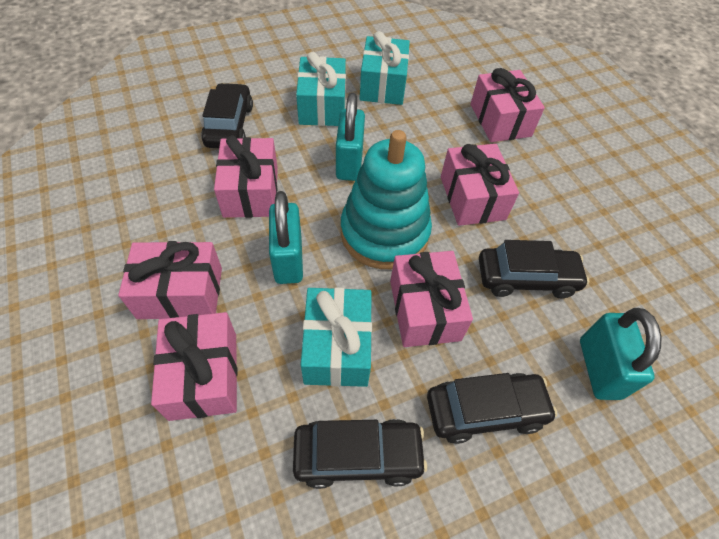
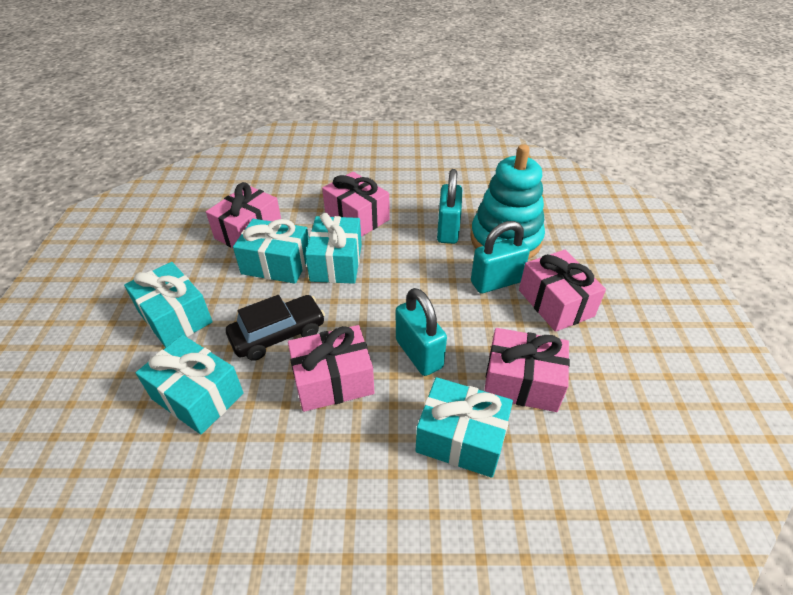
black car: 4 -> 1
pink gift: 6 -> 5
turquoise gift: 3 -> 5

